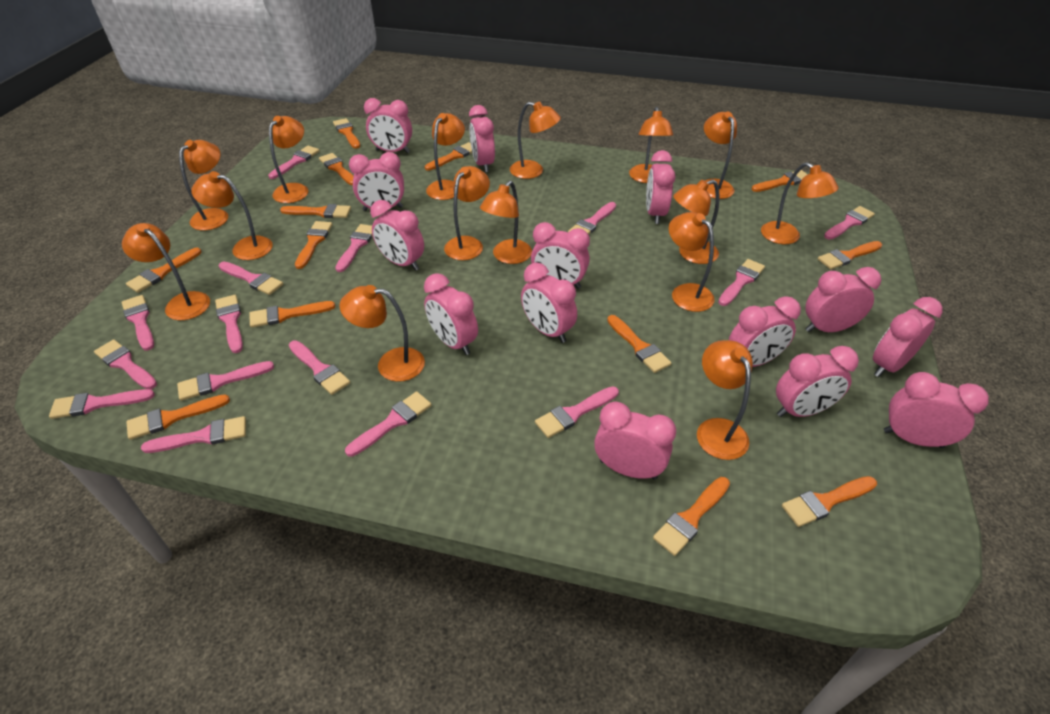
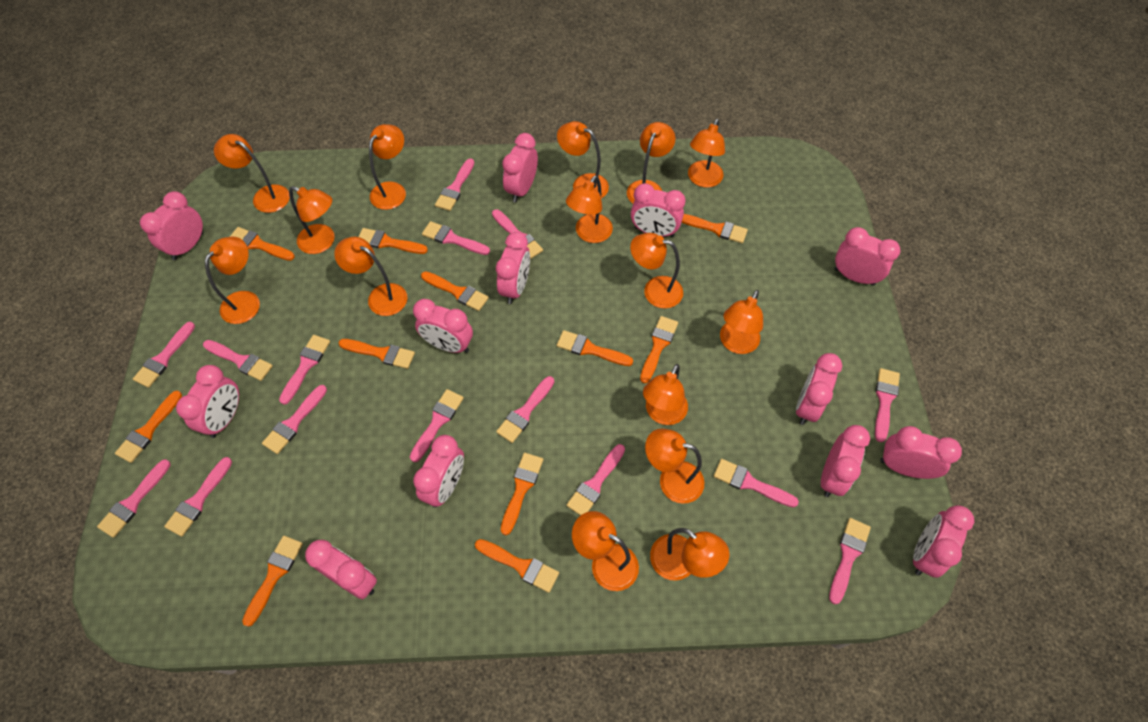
orange brush: 13 -> 11
pink clock: 14 -> 13

